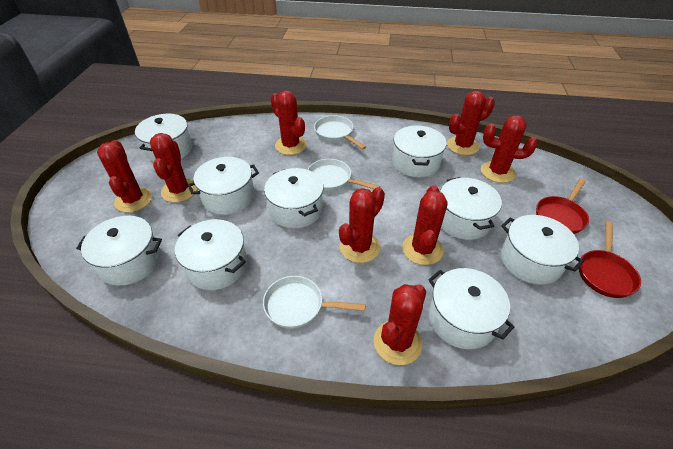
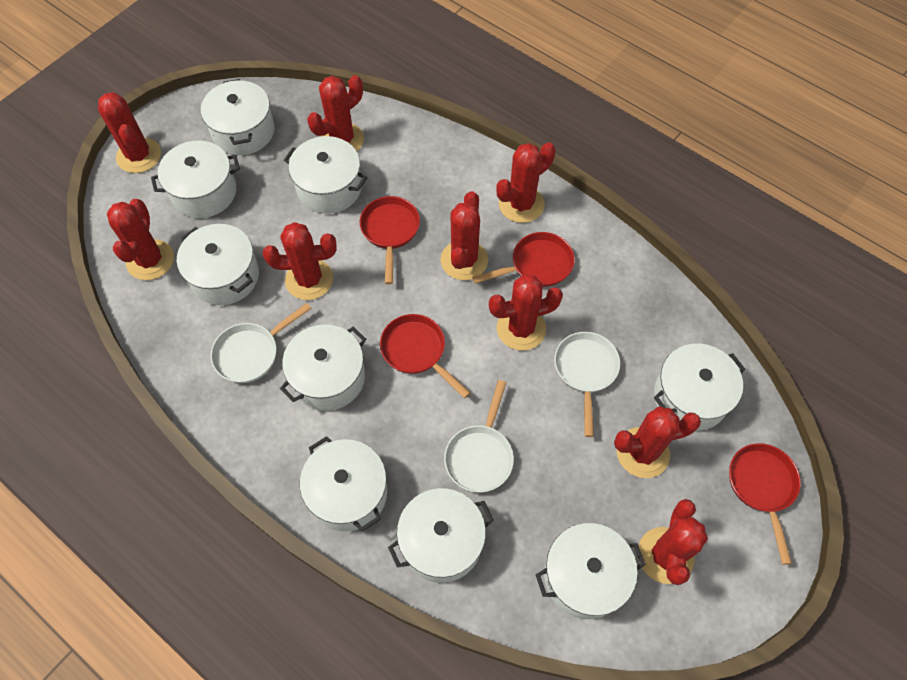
red cactus: 8 -> 9
red pan: 2 -> 4

